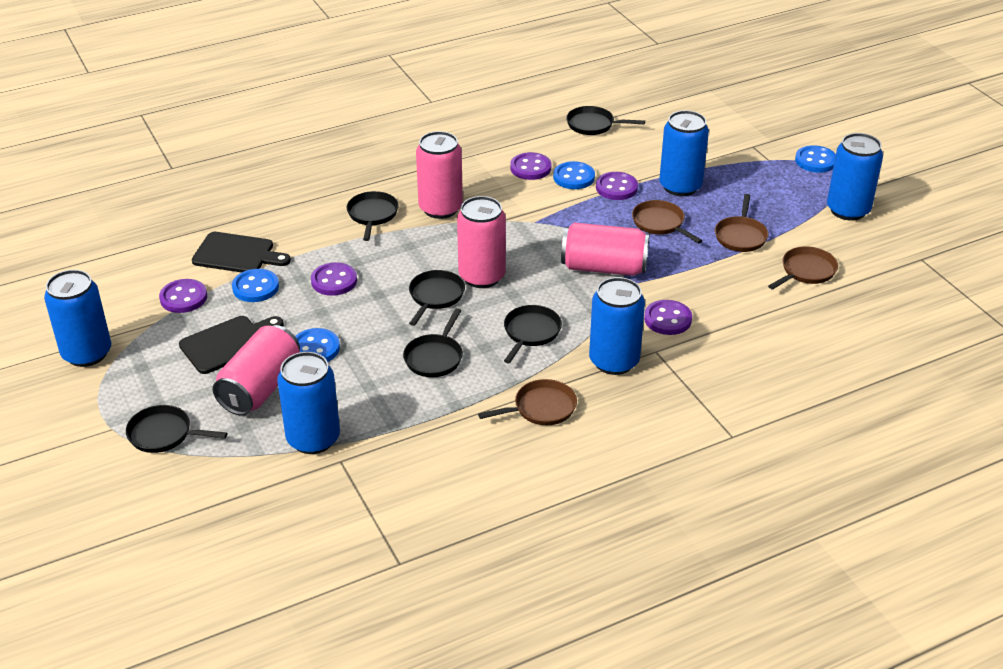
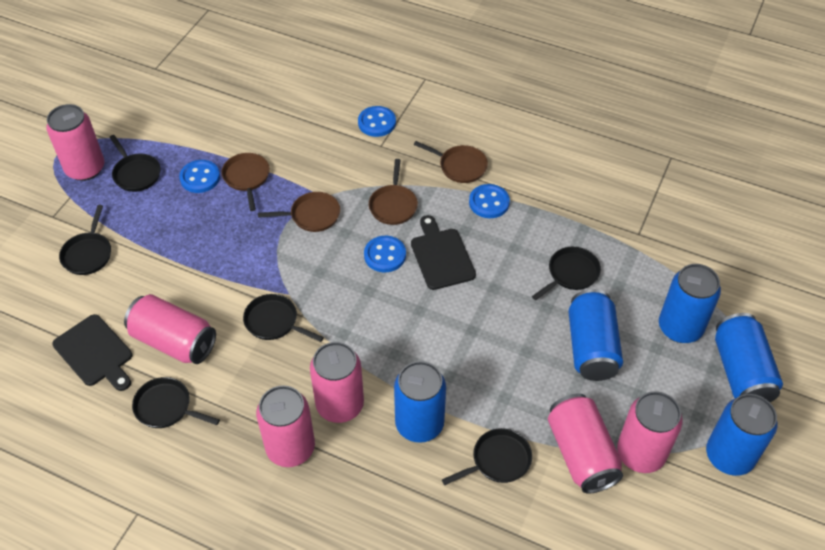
pink can: 4 -> 6
purple button: 5 -> 0

